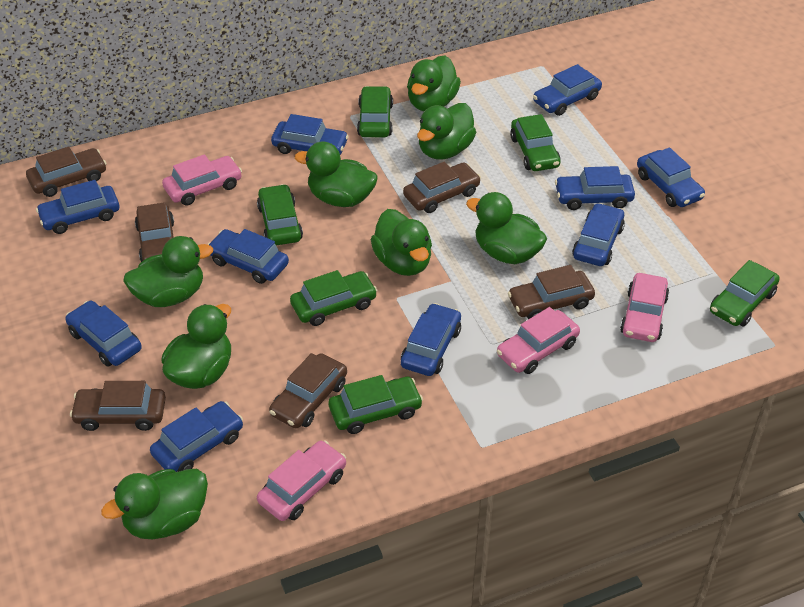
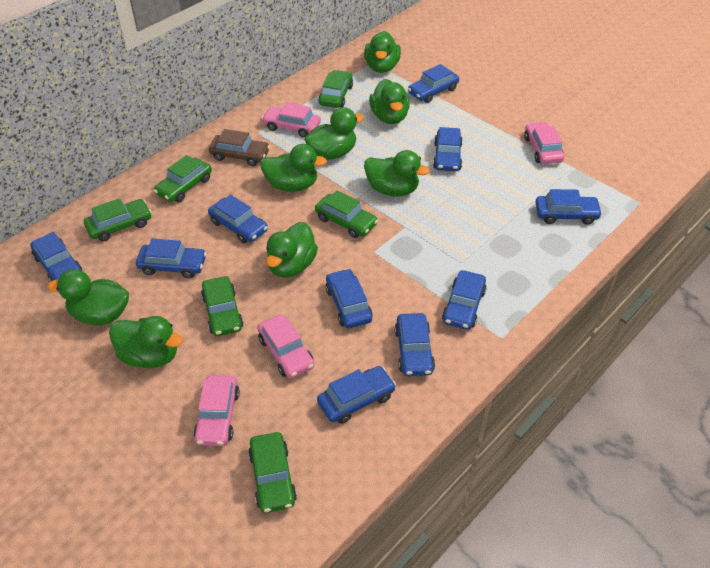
brown car: 6 -> 1

